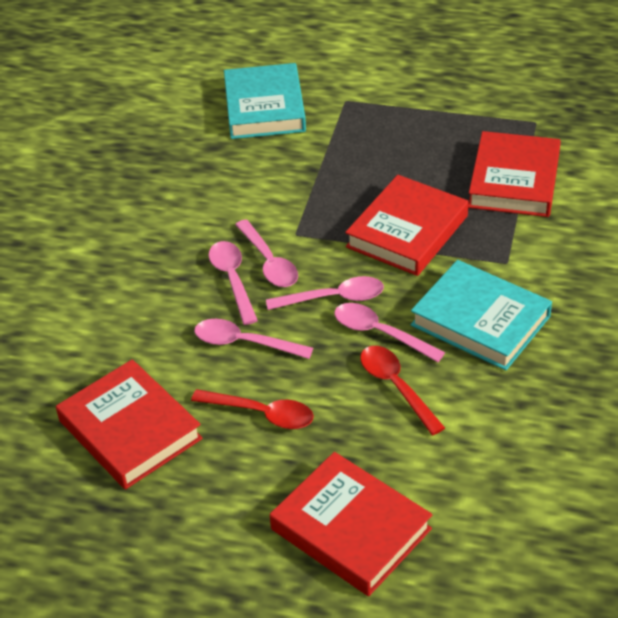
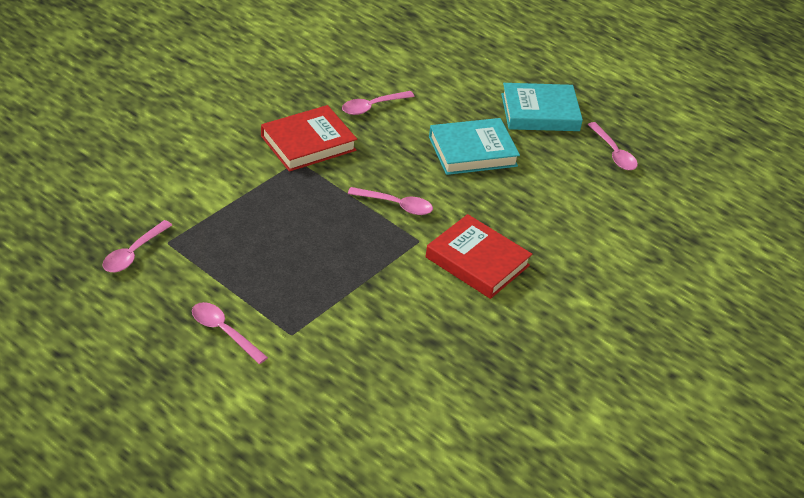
red book: 4 -> 2
red spoon: 2 -> 0

